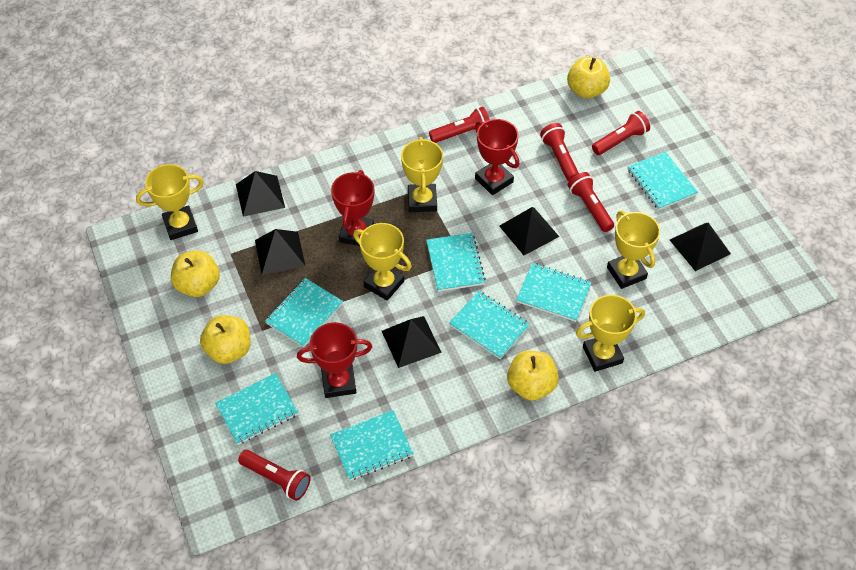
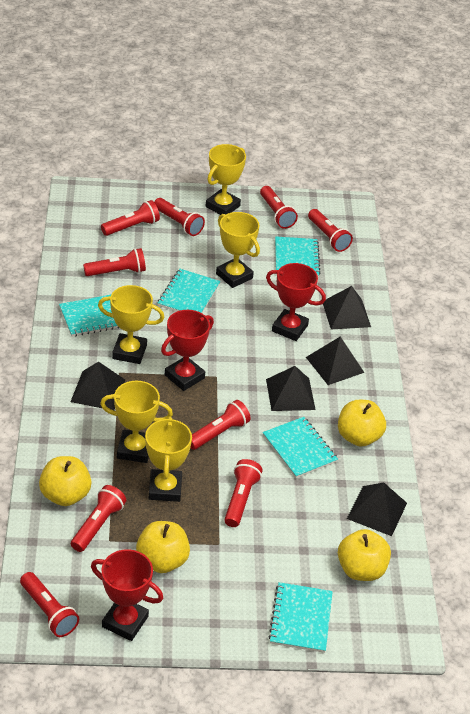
red flashlight: 5 -> 9
turquoise notebook: 7 -> 5

